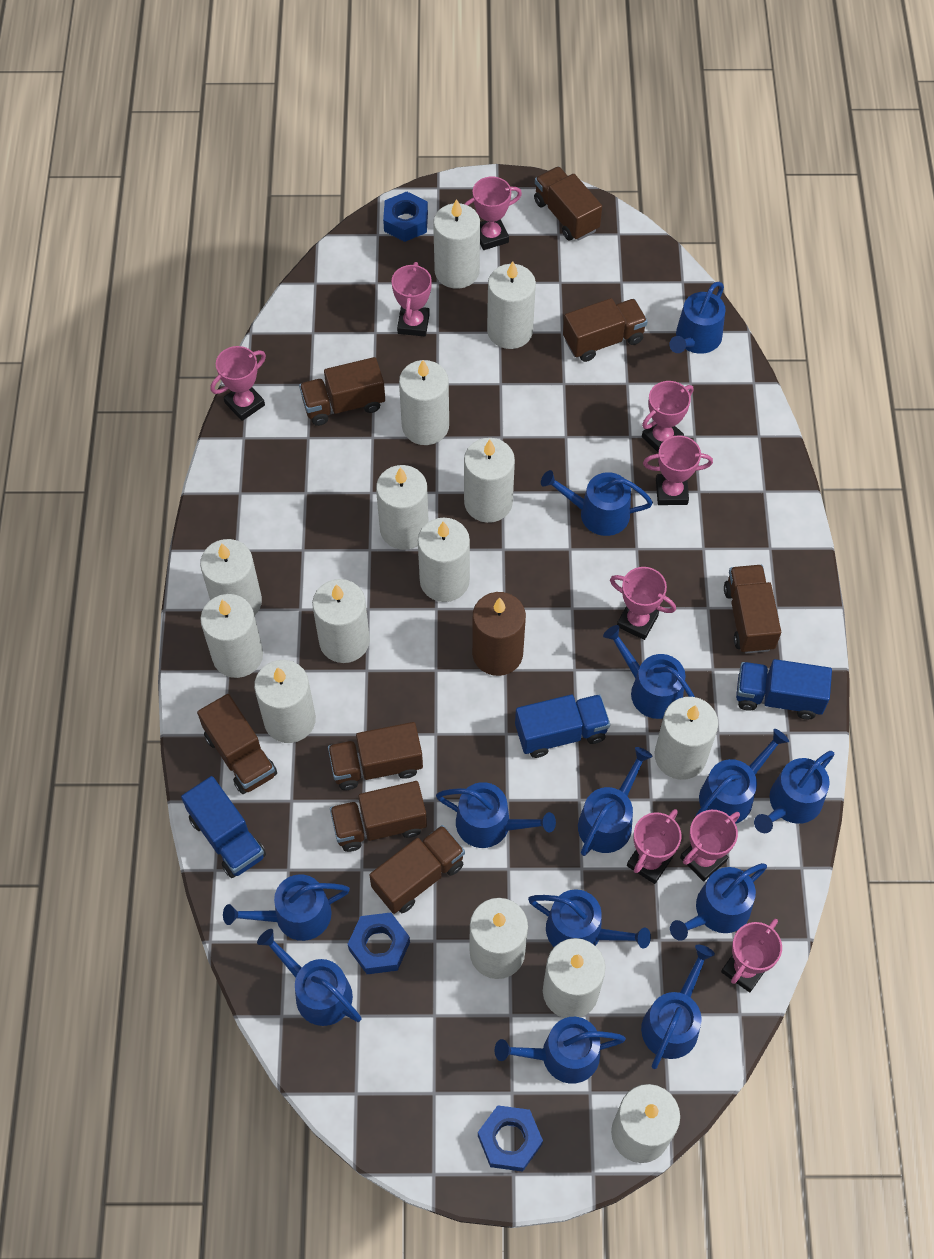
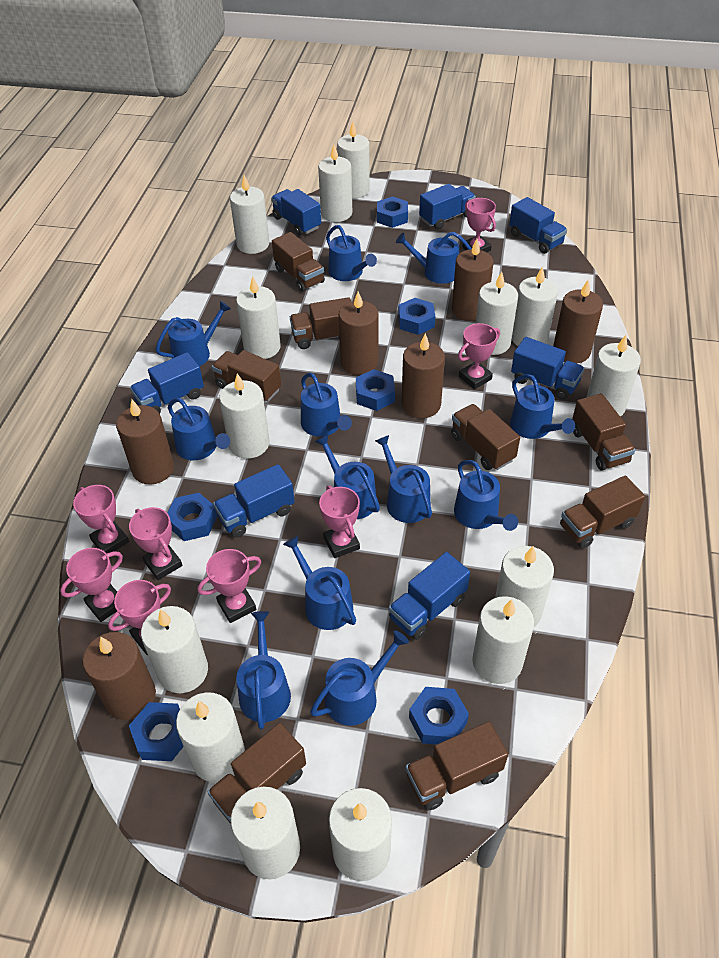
blue nut: 3 -> 6
blue truck: 3 -> 7
blue watering can: 13 -> 12
brown candle: 1 -> 6
pink trophy: 9 -> 8

